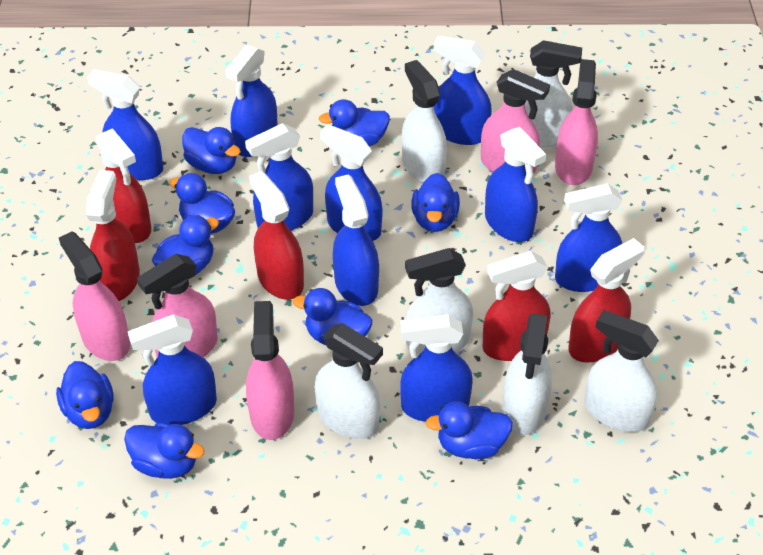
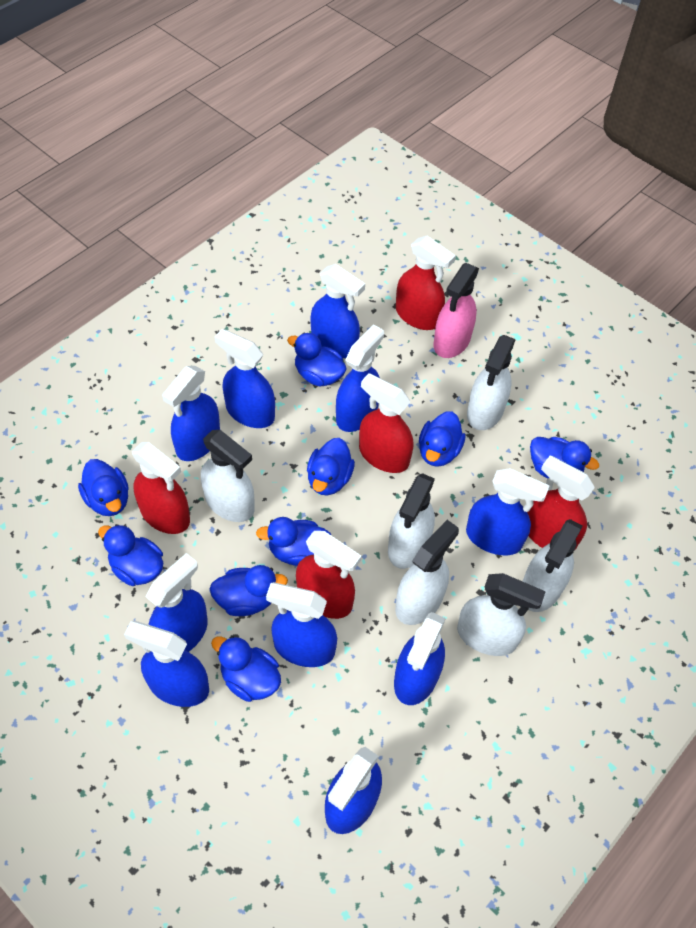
pink spray bottle: 5 -> 1

